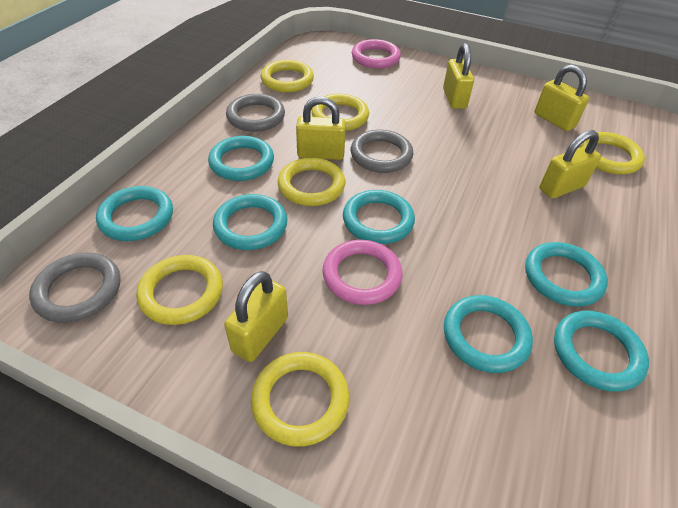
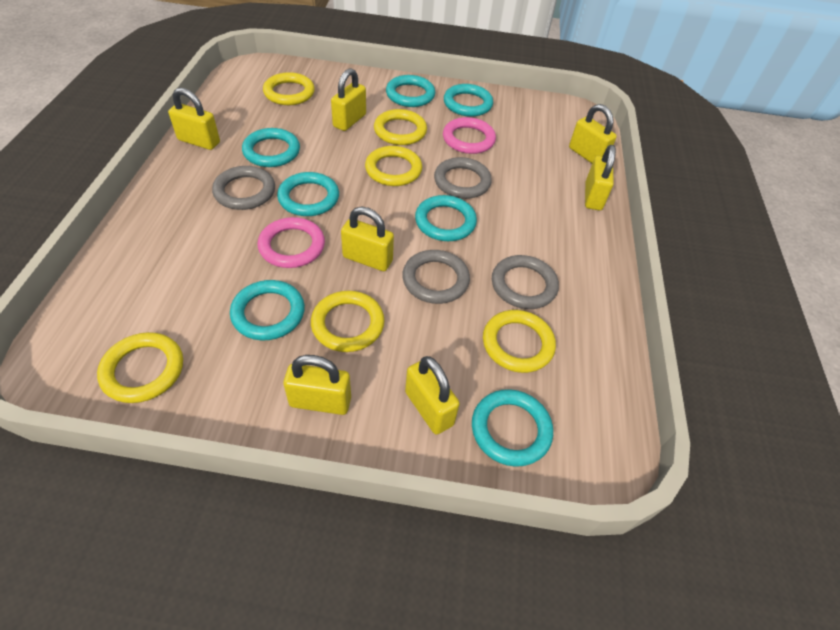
grey ring: 3 -> 4
yellow padlock: 5 -> 7

